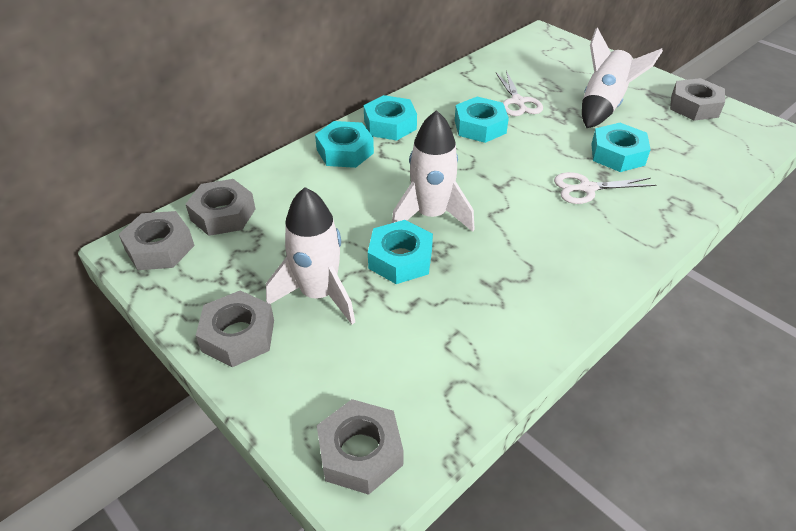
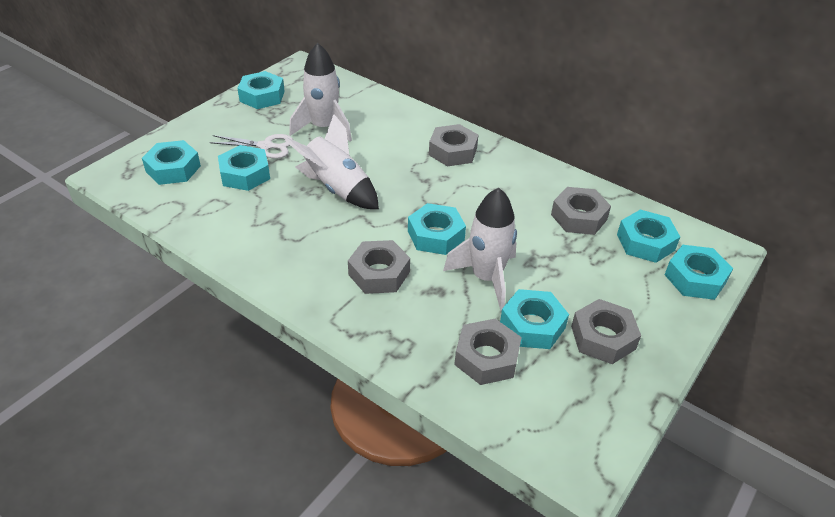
turquoise nut: 5 -> 7
white scissors: 2 -> 1

